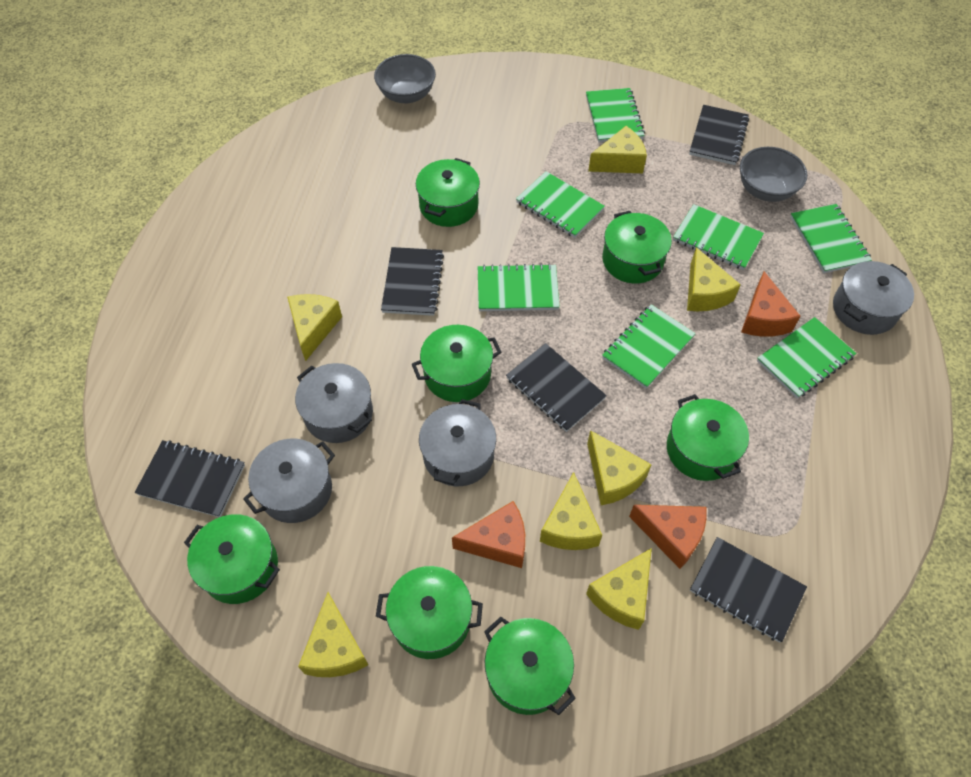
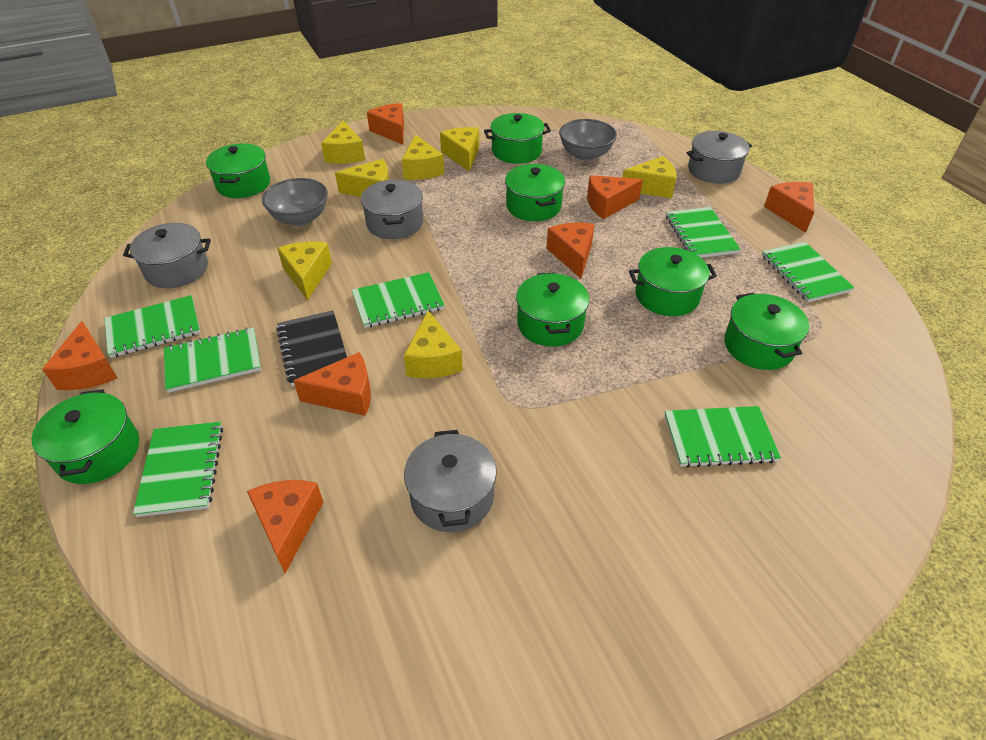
black notebook: 5 -> 1
orange cheese: 3 -> 7

